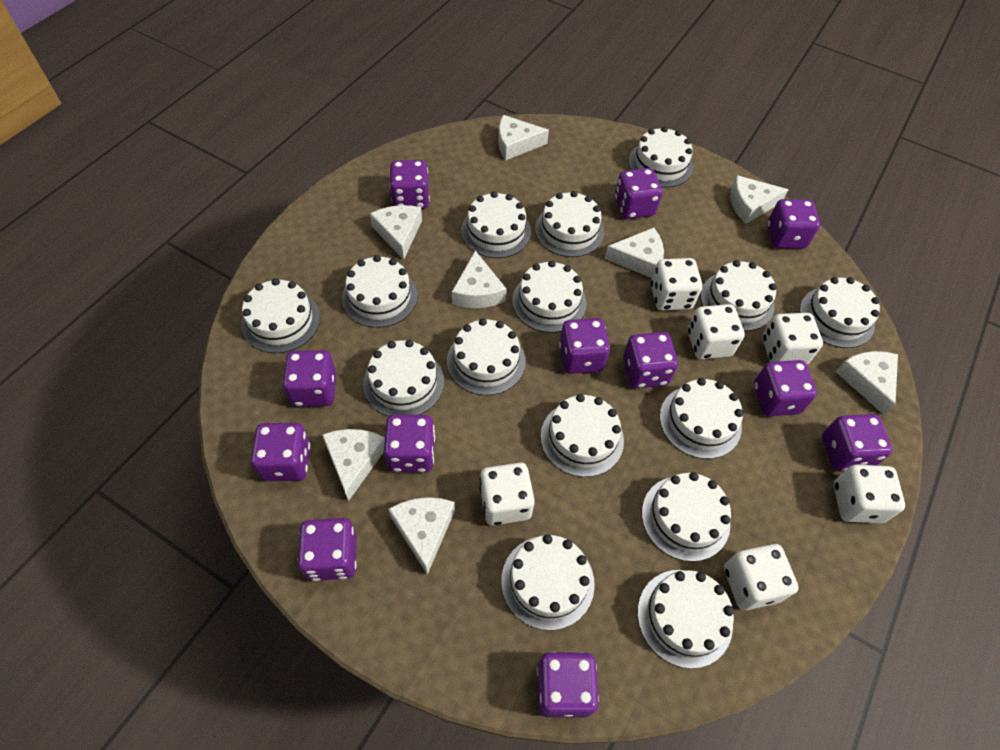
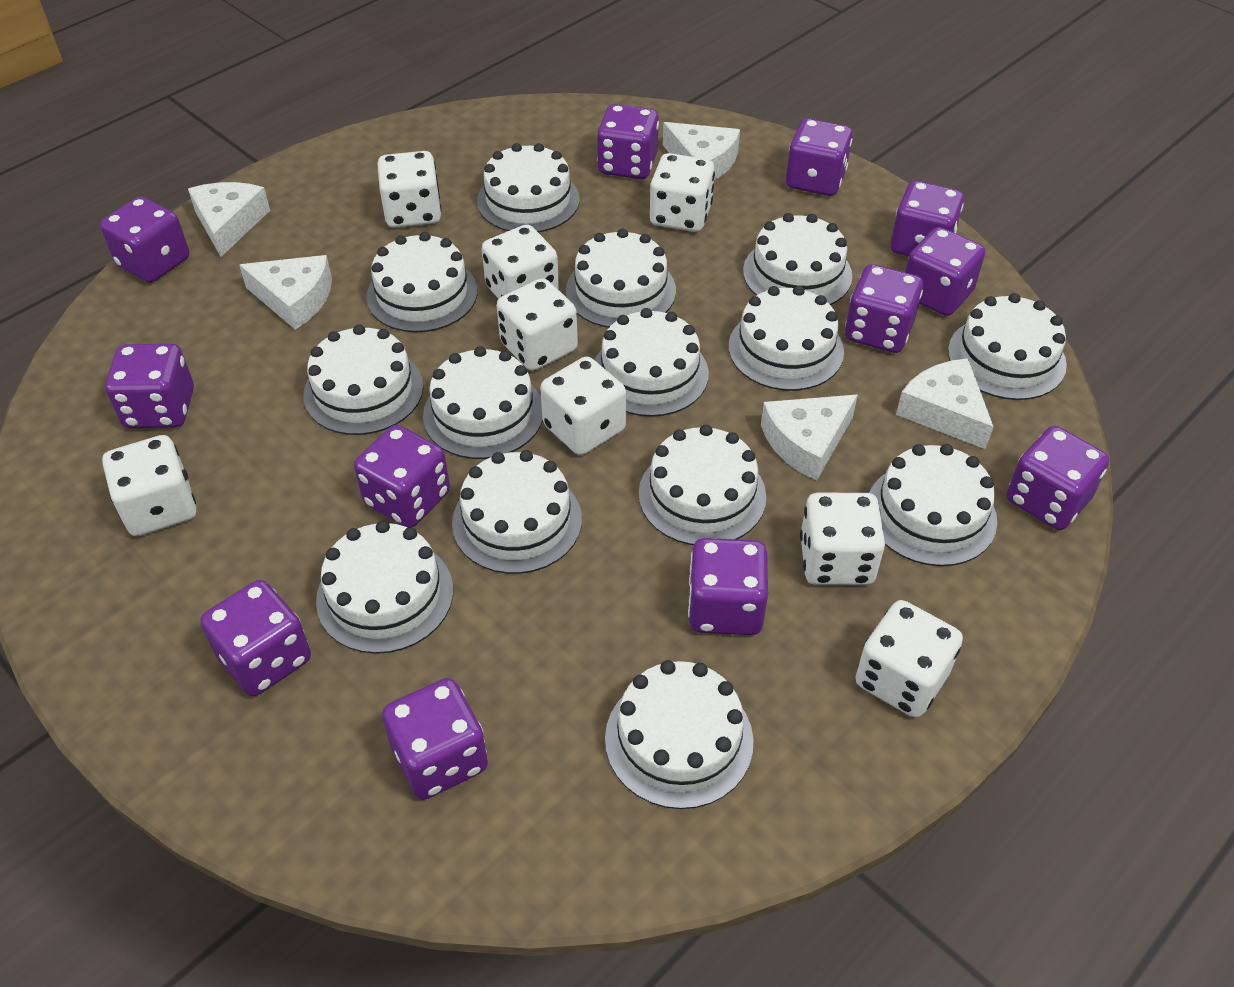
white cake: 15 -> 14
white cheese: 8 -> 5
white dice: 6 -> 8

